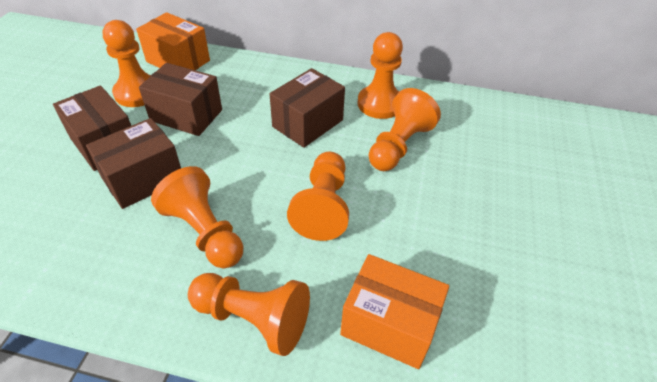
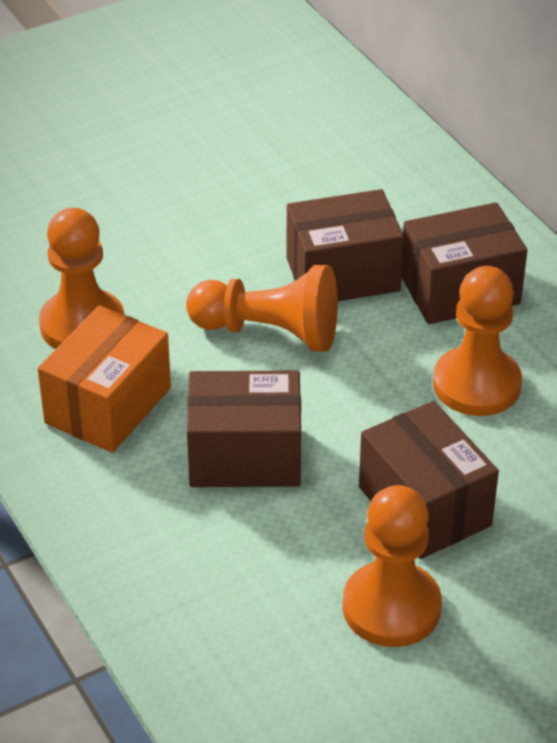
orange box: 2 -> 1
orange pawn: 6 -> 4

